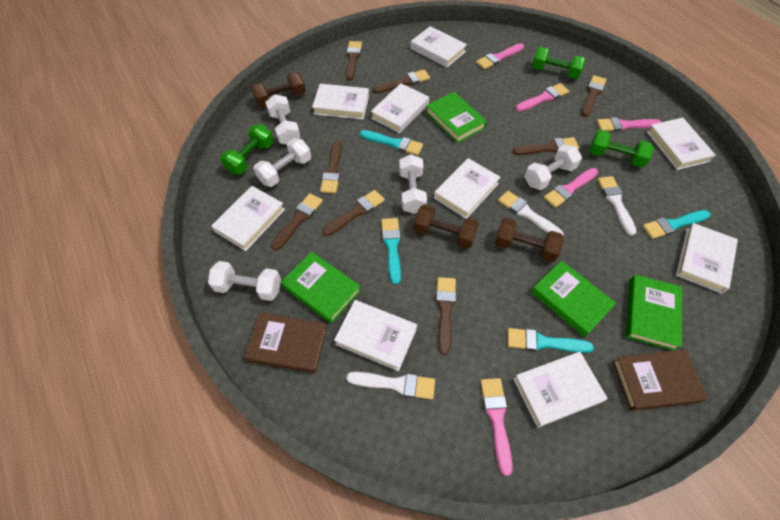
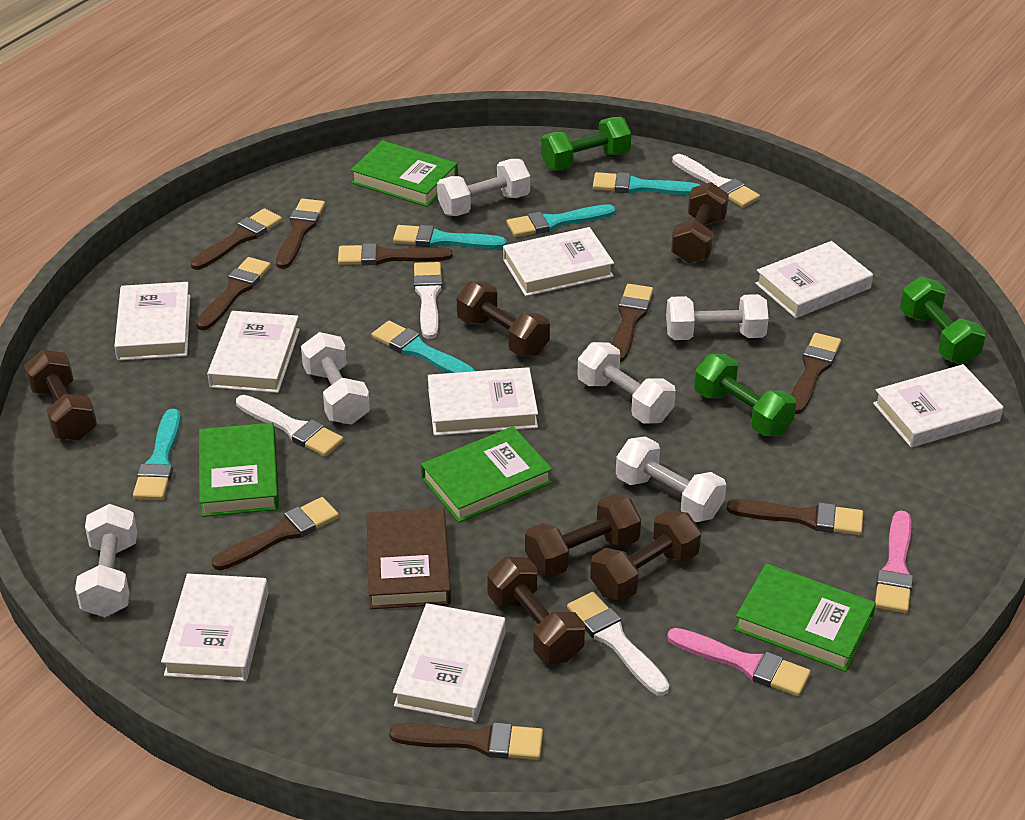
brown book: 2 -> 1
brown brush: 8 -> 9
brown dumbbell: 3 -> 6
pink brush: 5 -> 2
turquoise brush: 4 -> 5
white book: 9 -> 8
white brush: 3 -> 4
white dumbbell: 5 -> 6

